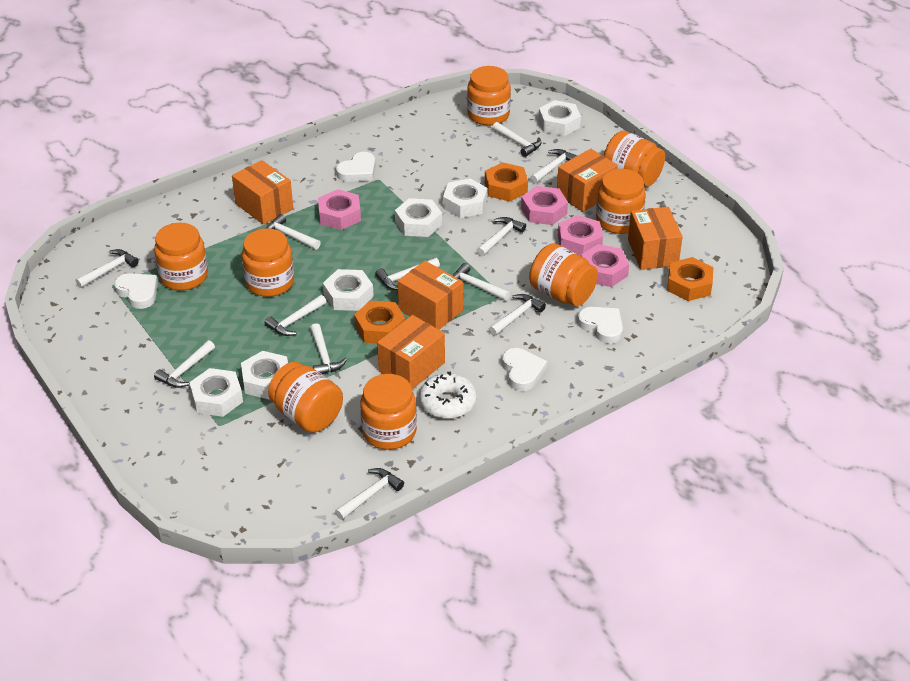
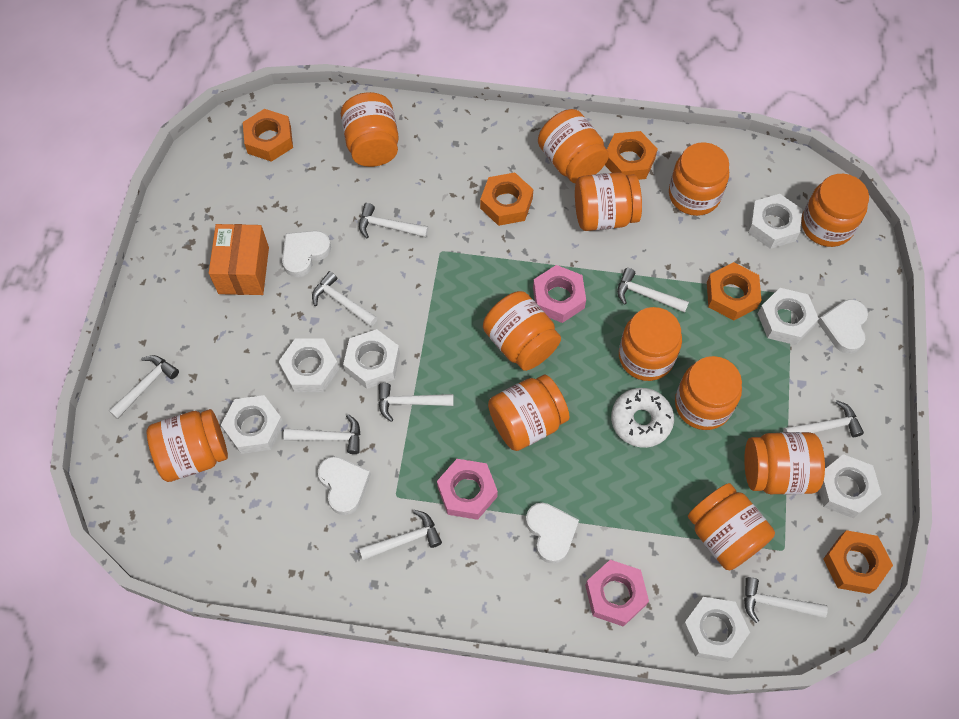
orange box: 5 -> 1
orange jar: 8 -> 12
orange nut: 3 -> 5
pink nut: 4 -> 3
white hammer: 12 -> 9
white nut: 6 -> 7

